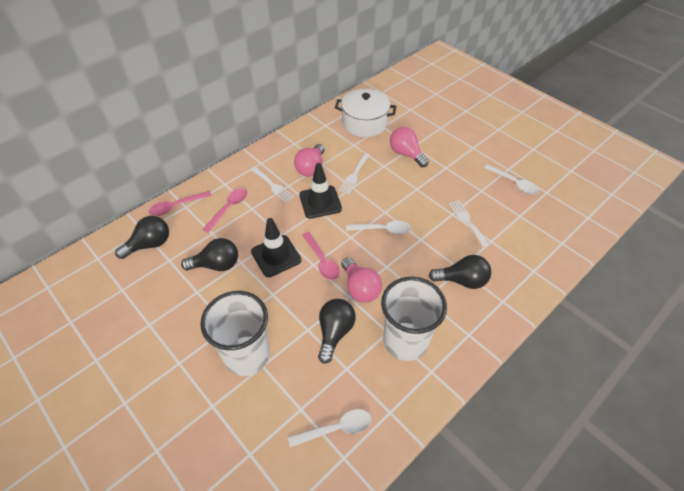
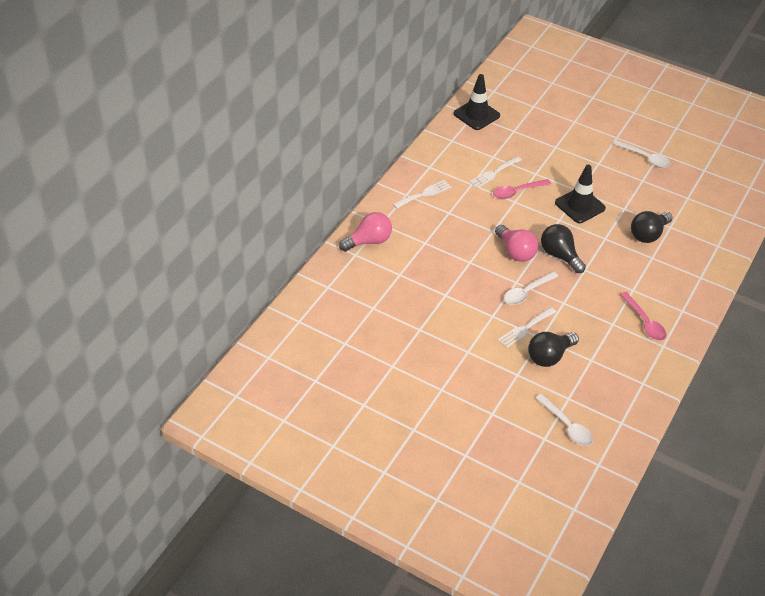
black light bulb: 4 -> 3
pink light bulb: 3 -> 2
pink spoon: 3 -> 2
white cup: 2 -> 0
white pot: 1 -> 0

